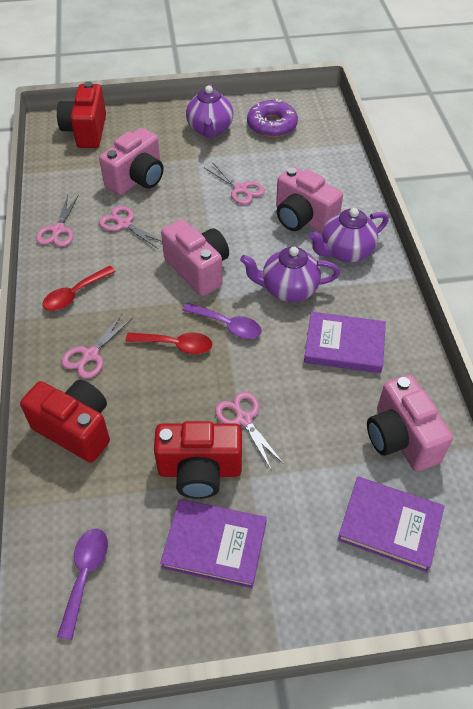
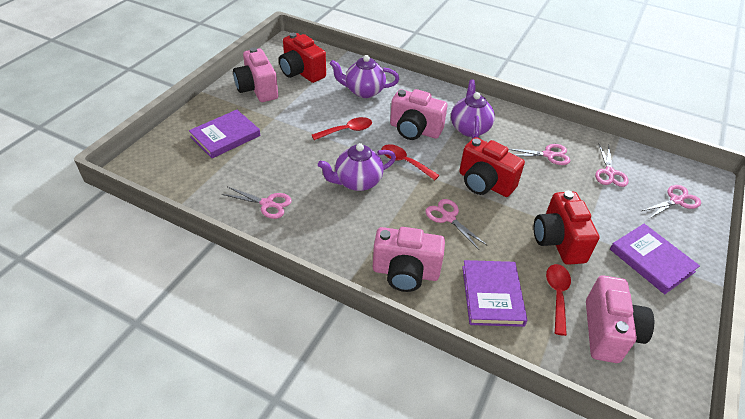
purple donut: 1 -> 0
purple spoon: 2 -> 0
red spoon: 2 -> 3

